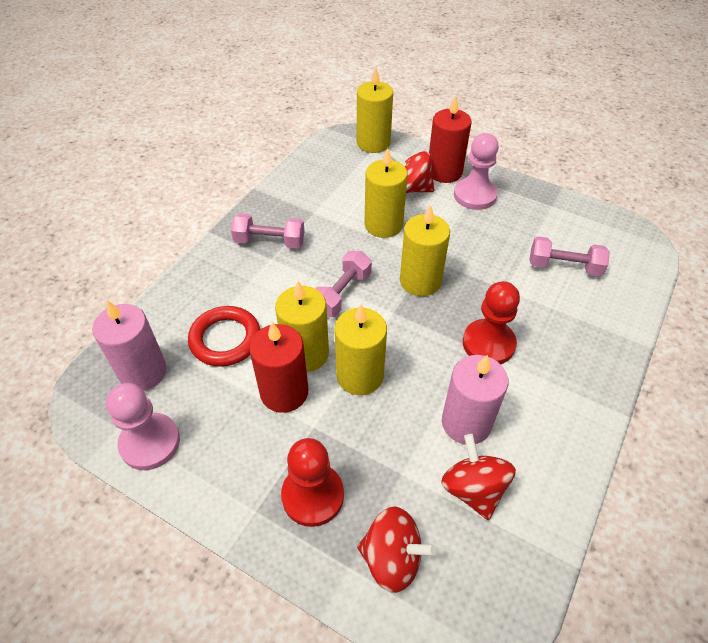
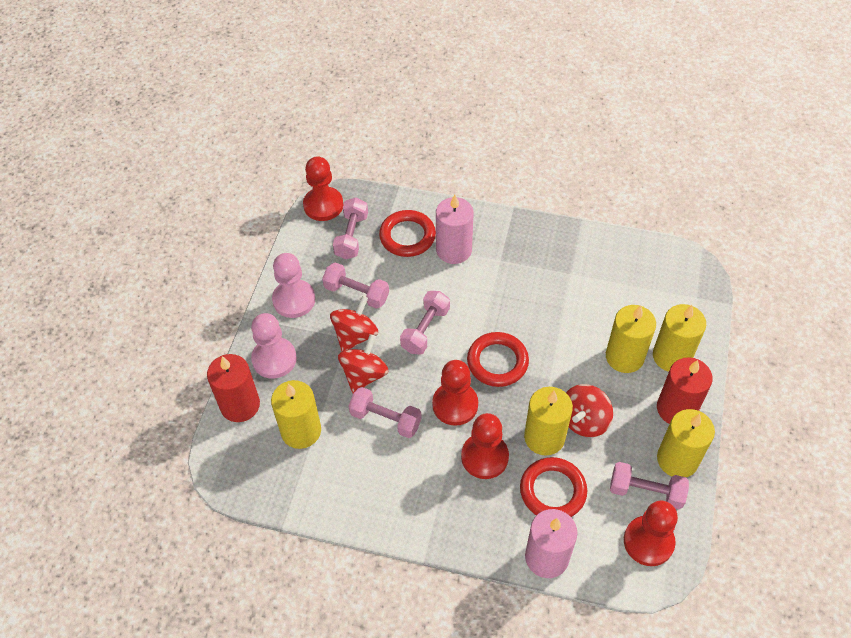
pink dumbbell: 3 -> 5
red pawn: 2 -> 4
red ring: 1 -> 3

